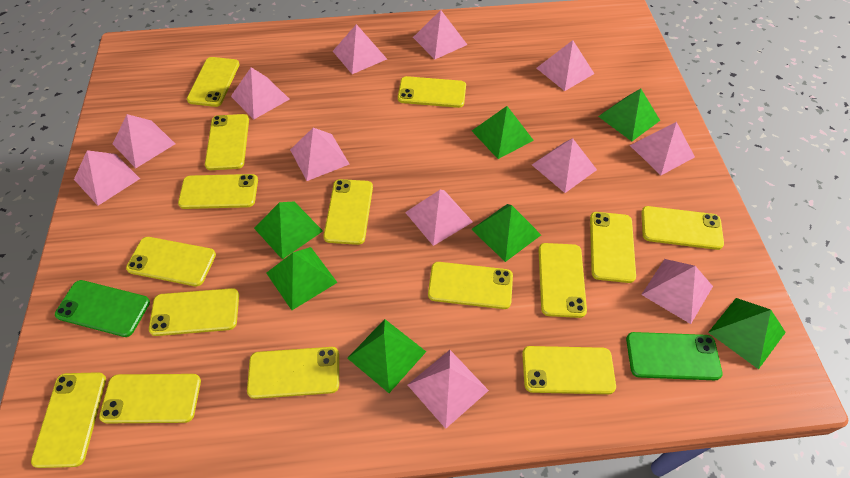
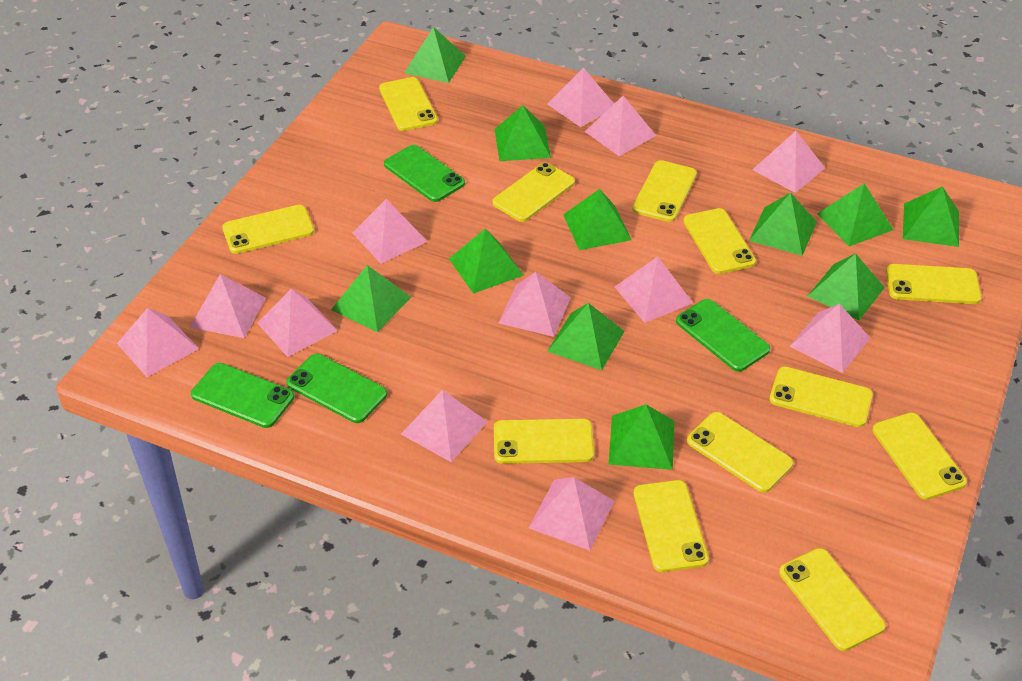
green phone: 2 -> 4
green pyramid: 7 -> 11
yellow phone: 15 -> 12

